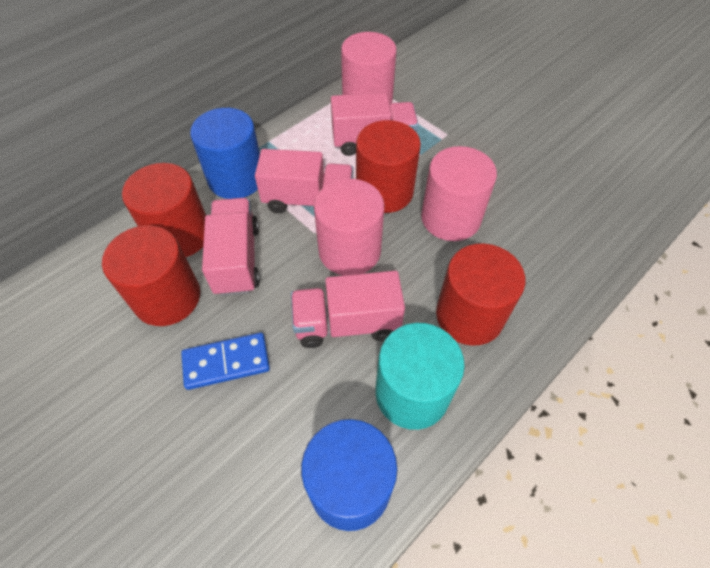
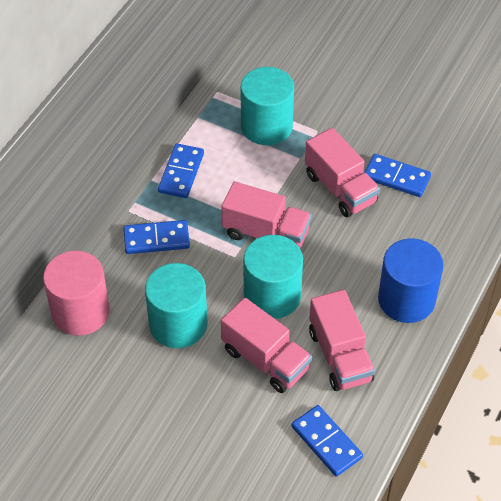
blue cylinder: 2 -> 1
blue domino: 1 -> 4
pink cylinder: 3 -> 1
red cylinder: 4 -> 0
turquoise cylinder: 1 -> 3

